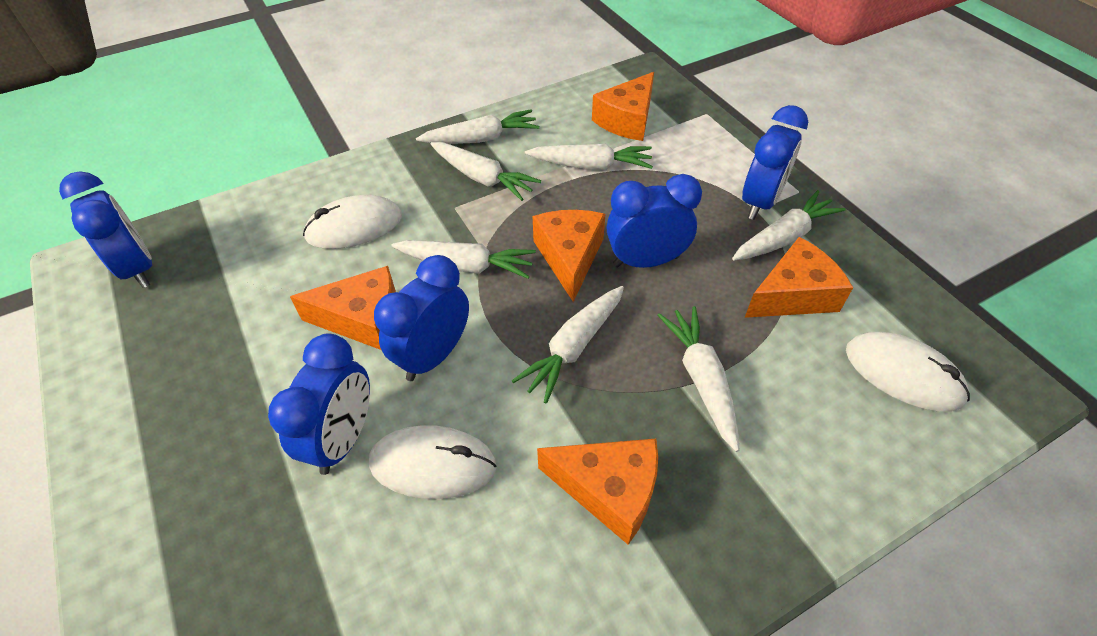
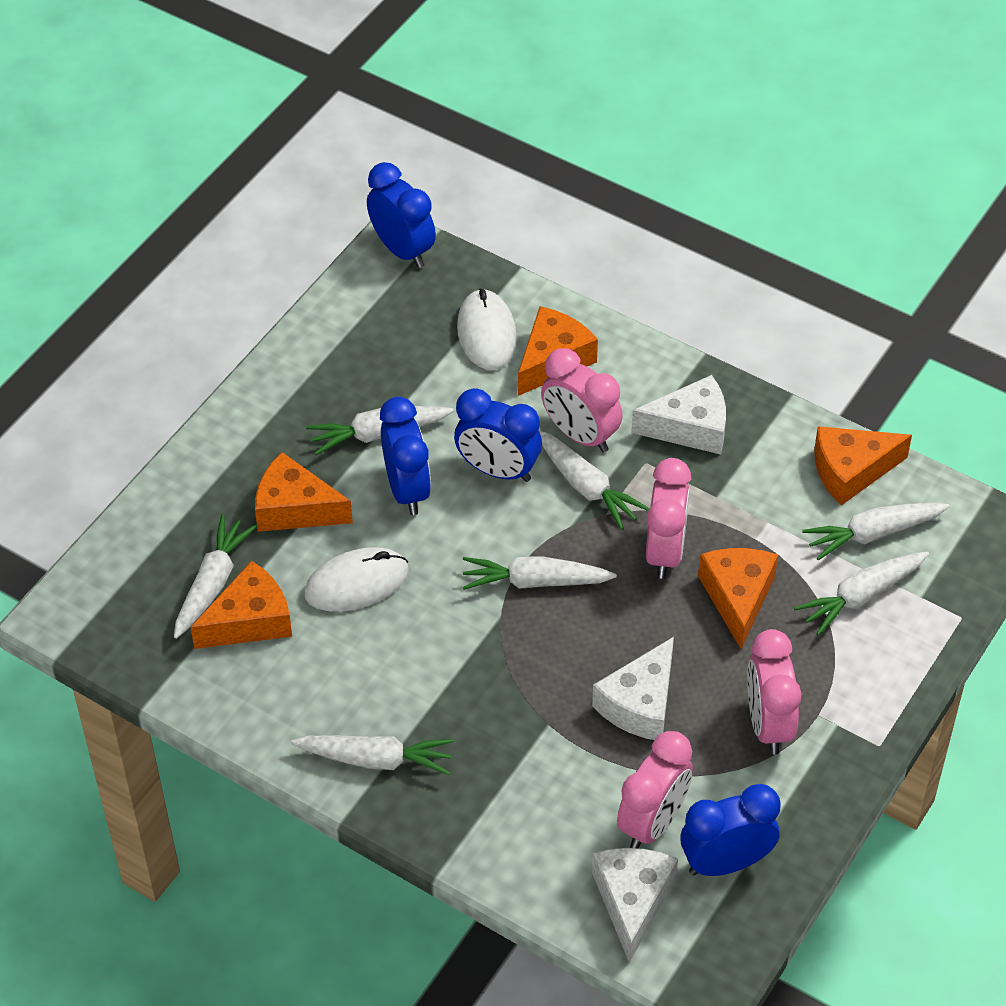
blue clock: 5 -> 4
pink clock: 0 -> 4
white cheese: 0 -> 3
white mouse: 3 -> 2

